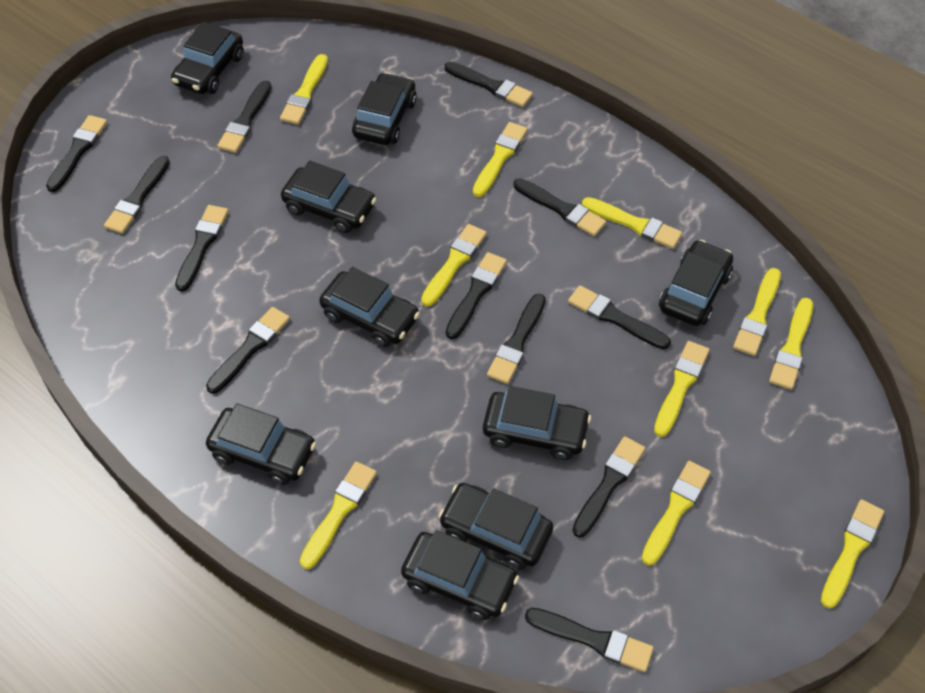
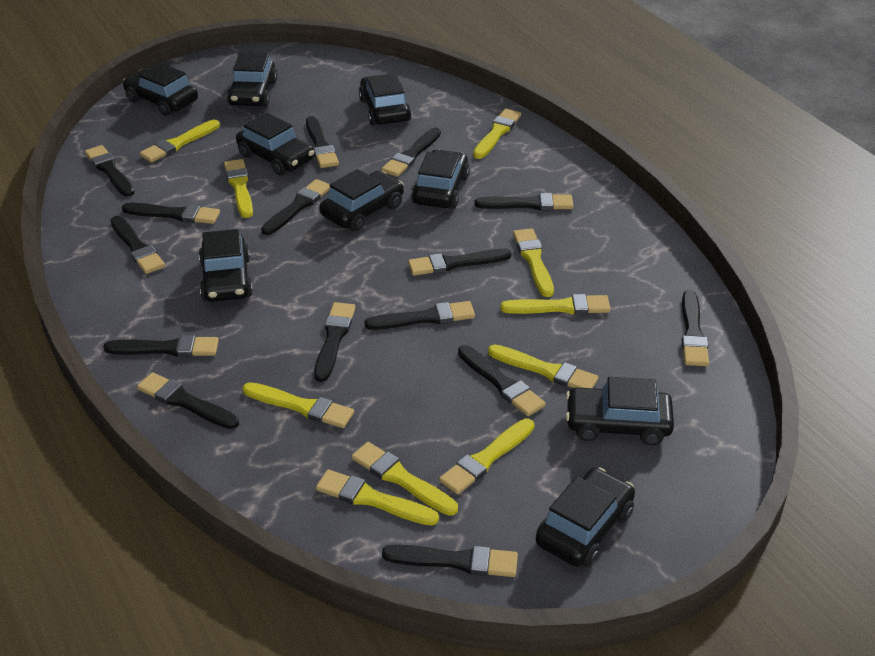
black brush: 12 -> 15

